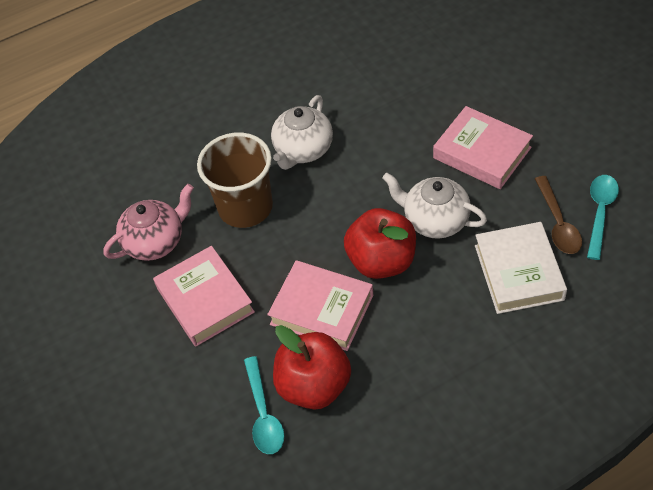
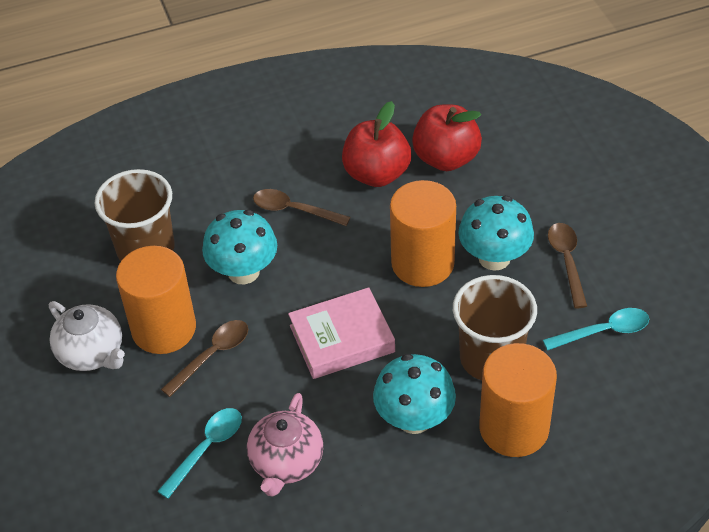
brown cup: 1 -> 2
brown spoon: 1 -> 3
orange cylinder: 0 -> 3
pink book: 3 -> 1
turquoise mushroom: 0 -> 3
white book: 1 -> 0
white teapot: 2 -> 1

